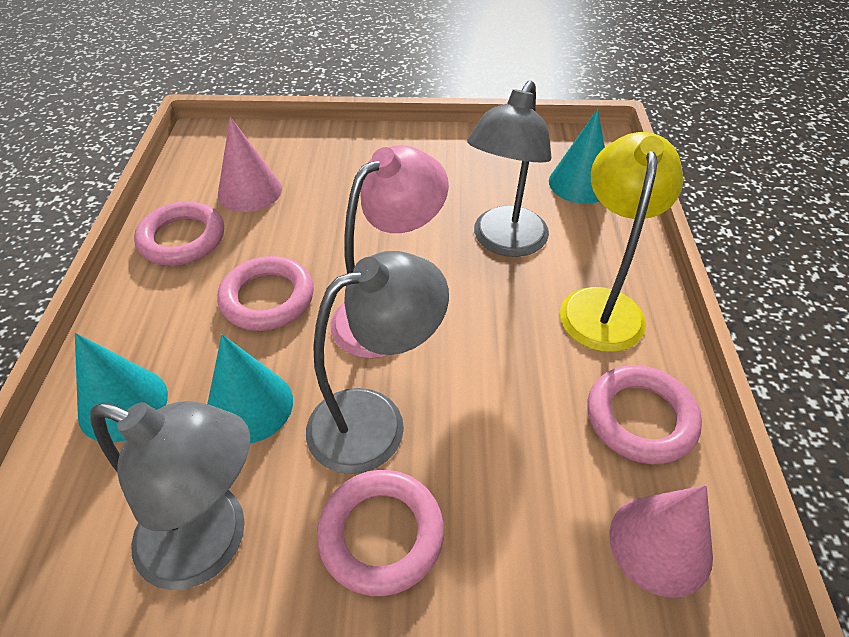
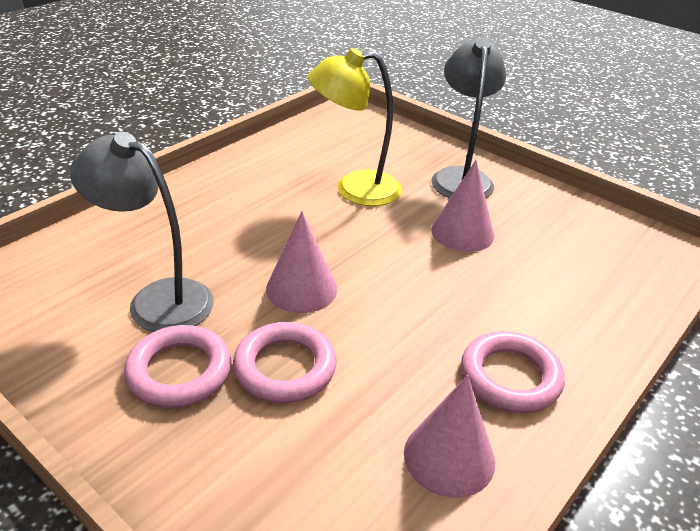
grey lamp: 3 -> 2
pink cone: 2 -> 3
pink lamp: 1 -> 0
pink ring: 4 -> 3
turquoise cone: 3 -> 0

